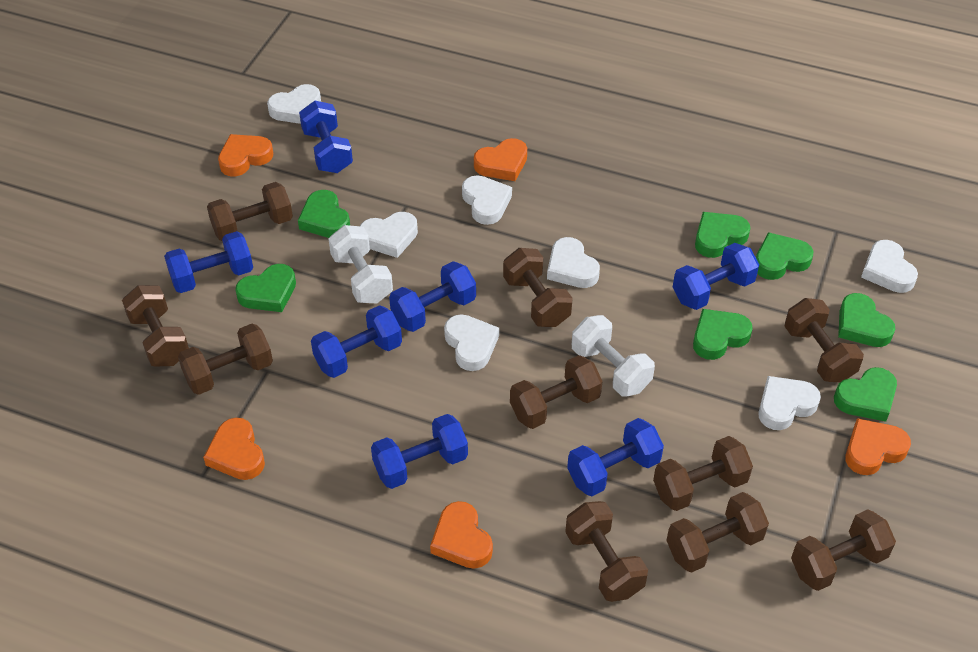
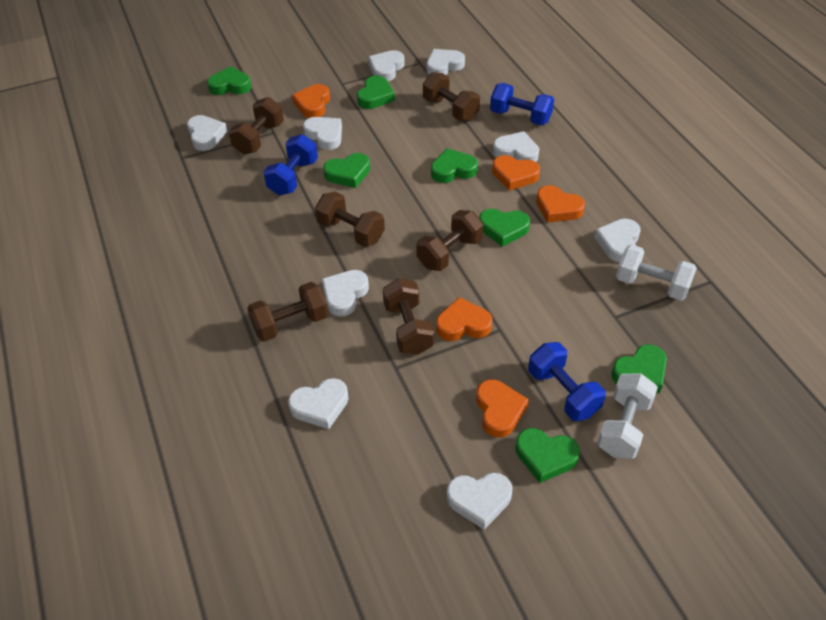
blue dumbbell: 7 -> 3
brown dumbbell: 10 -> 6
white heart: 7 -> 9

